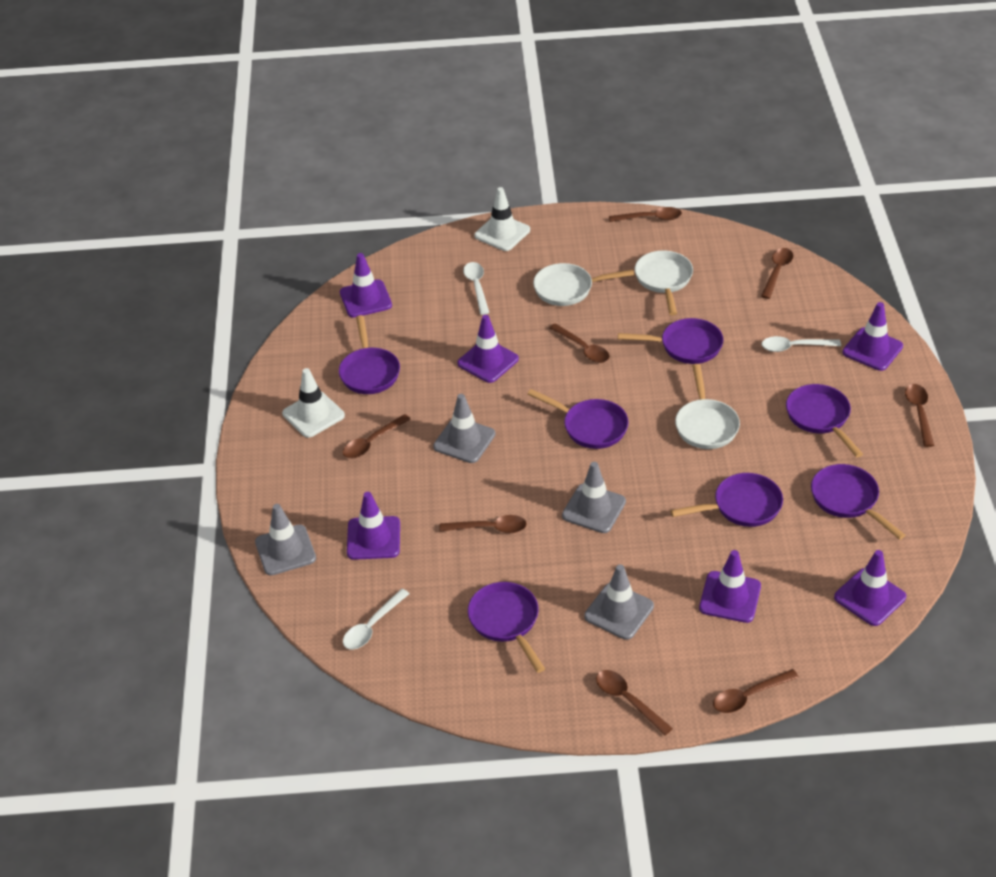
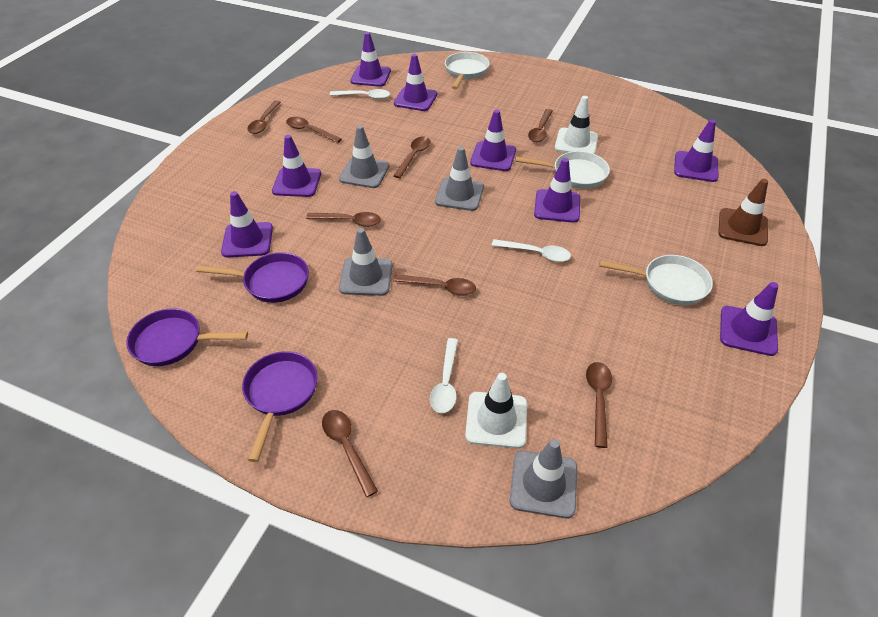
brown traffic cone: 0 -> 1
purple pan: 7 -> 3
purple traffic cone: 6 -> 8

